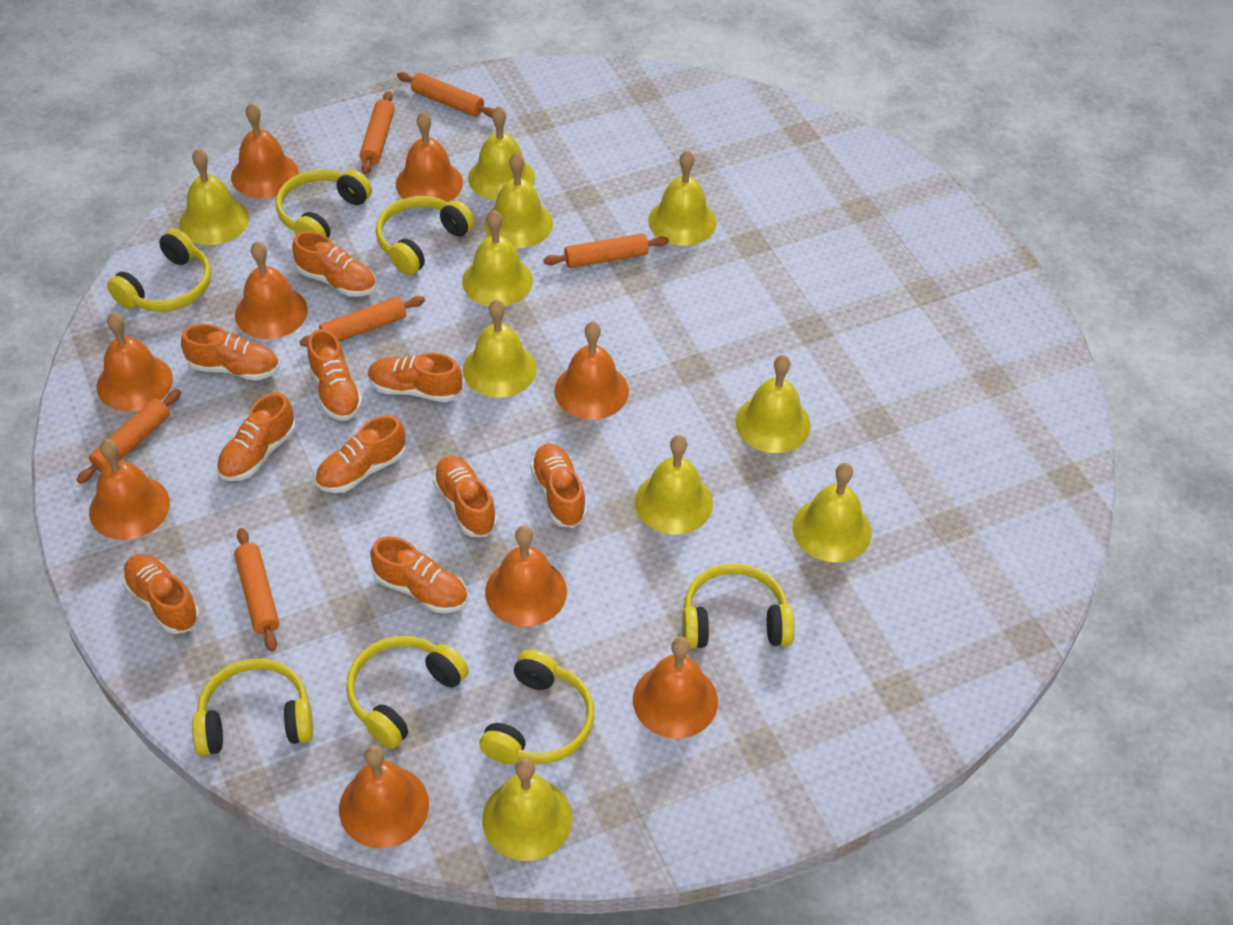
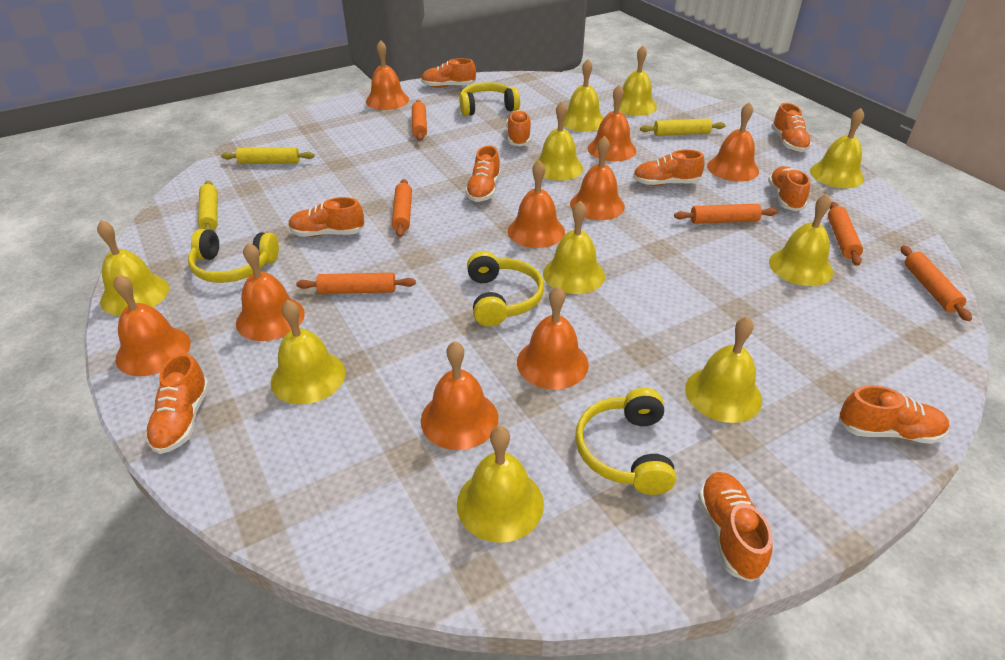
yellow headphones: 7 -> 4
yellow rolling pin: 0 -> 3

